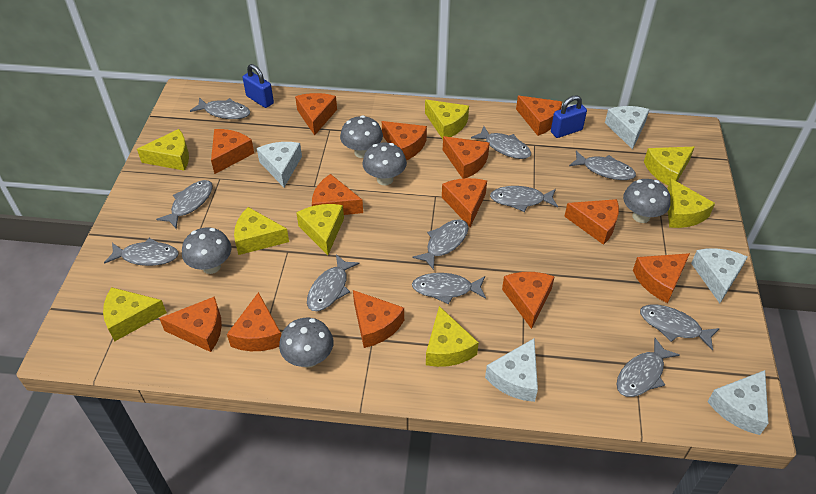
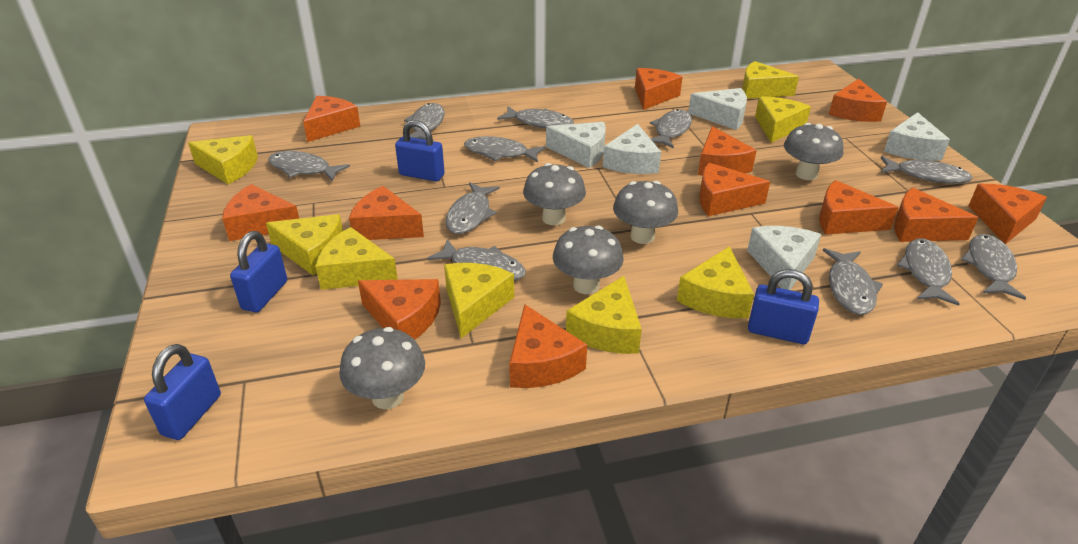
blue padlock: 2 -> 4
orange cheese: 13 -> 12

